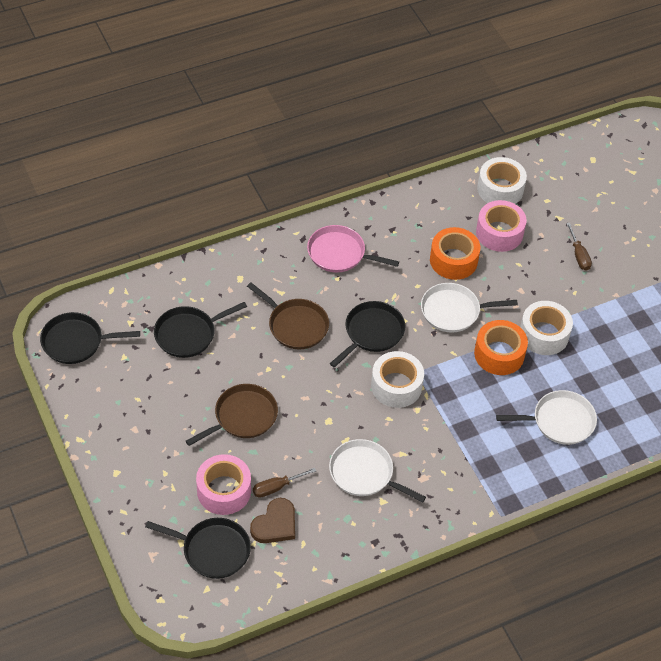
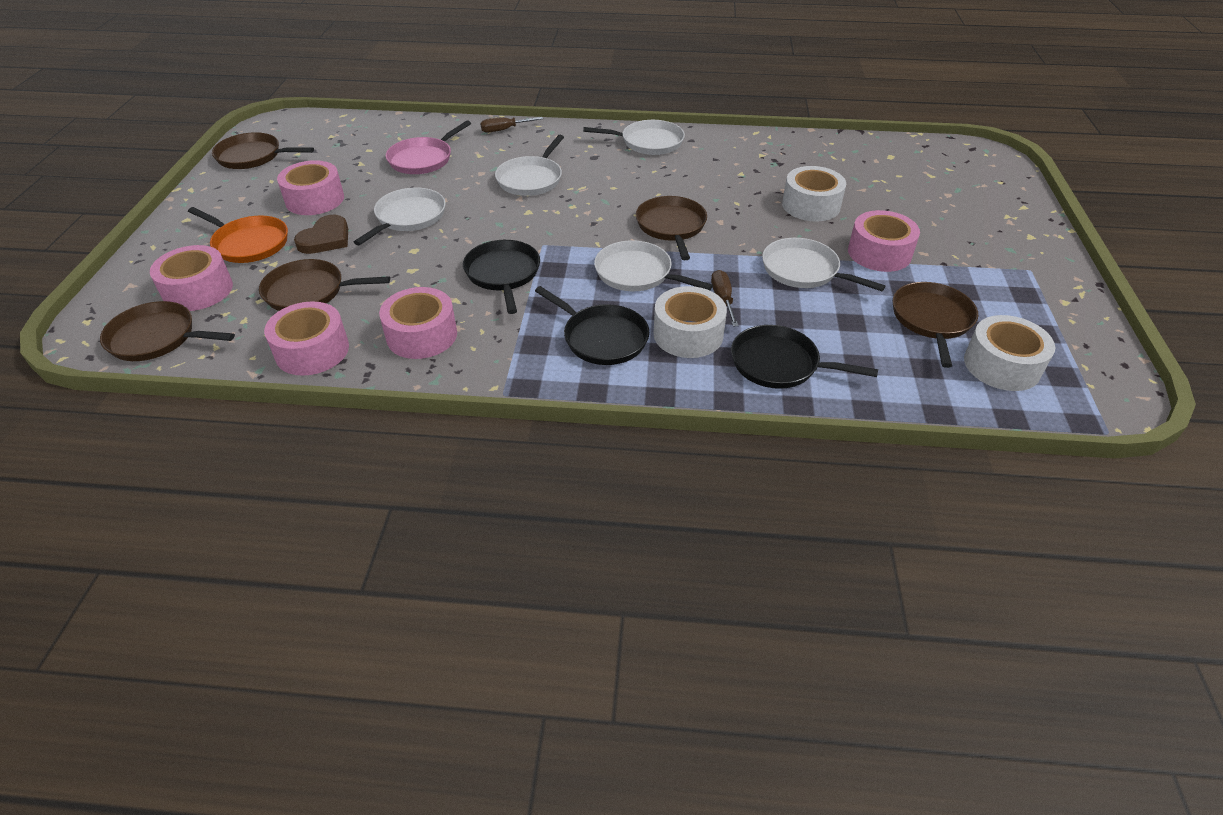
black pan: 4 -> 3
brown pan: 2 -> 5
orange pan: 0 -> 1
orange tape: 2 -> 0
pink tape: 2 -> 5
white pan: 3 -> 5

